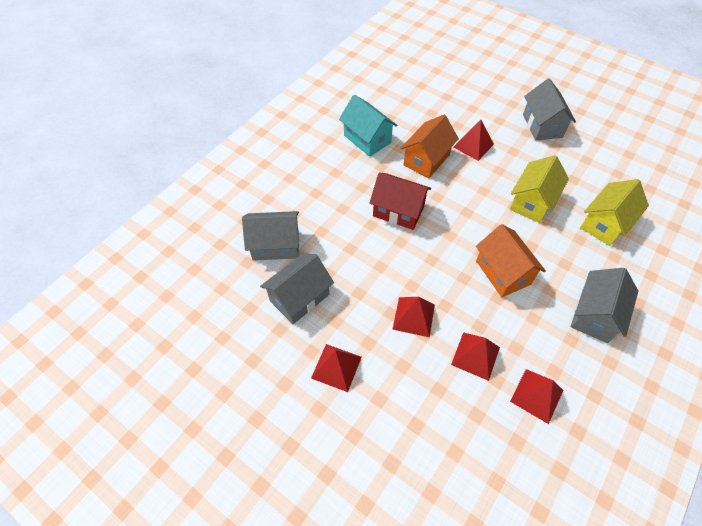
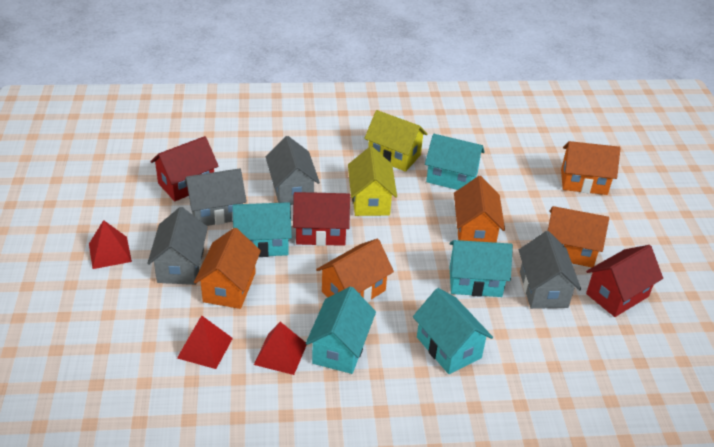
orange house: 2 -> 5
red house: 1 -> 3
red pyramid: 5 -> 3
turquoise house: 1 -> 5

